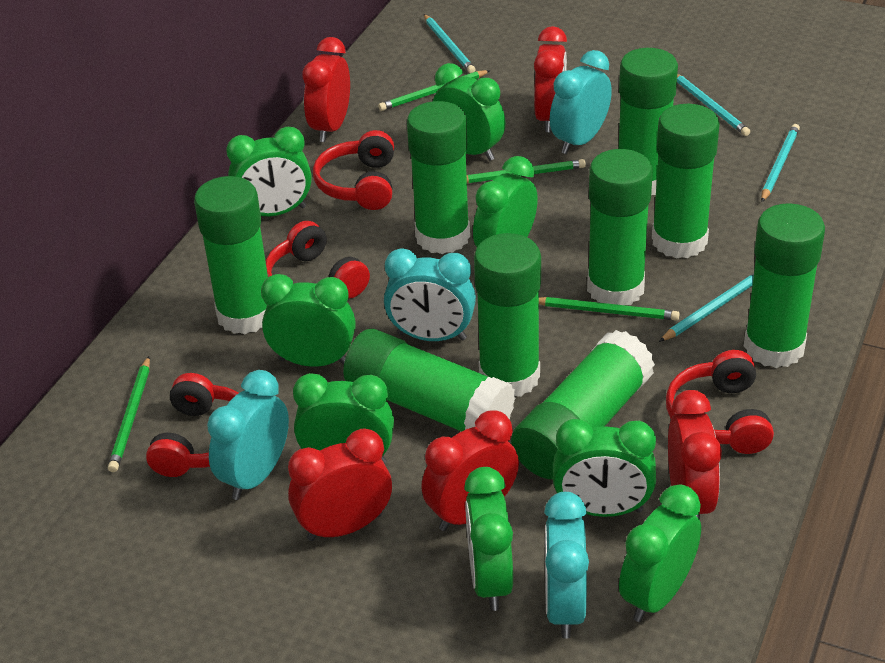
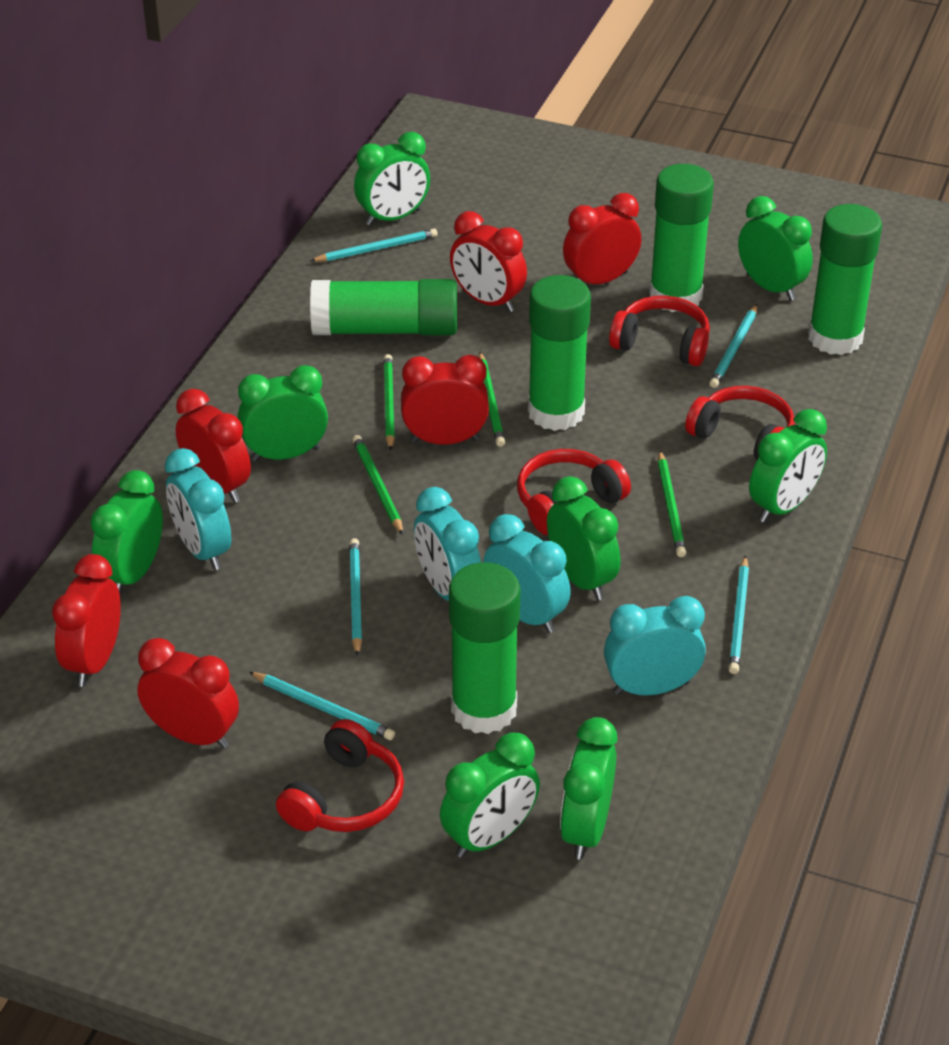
green glue stick: 9 -> 5
red clock: 5 -> 6
turquoise pencil: 4 -> 5

